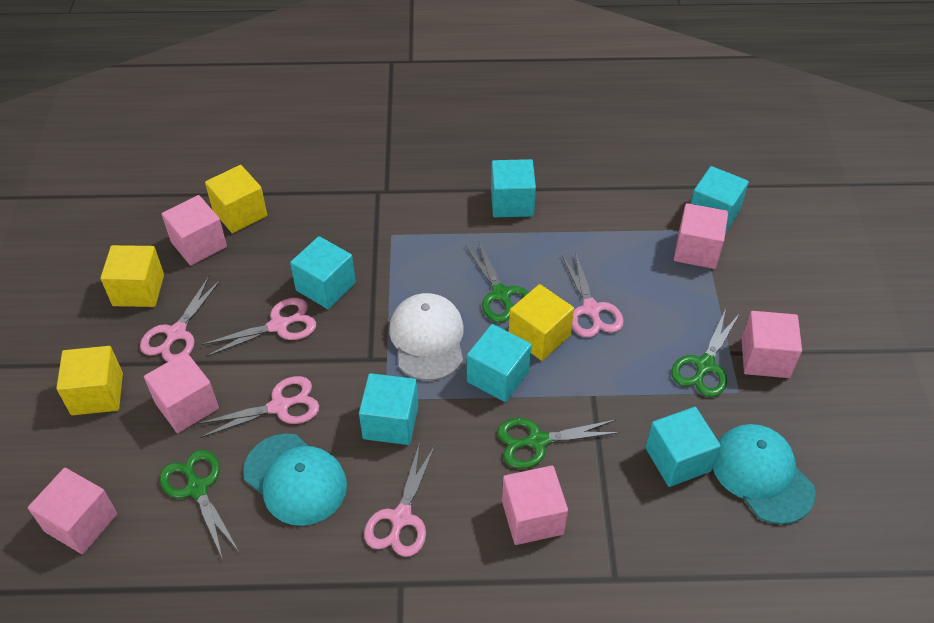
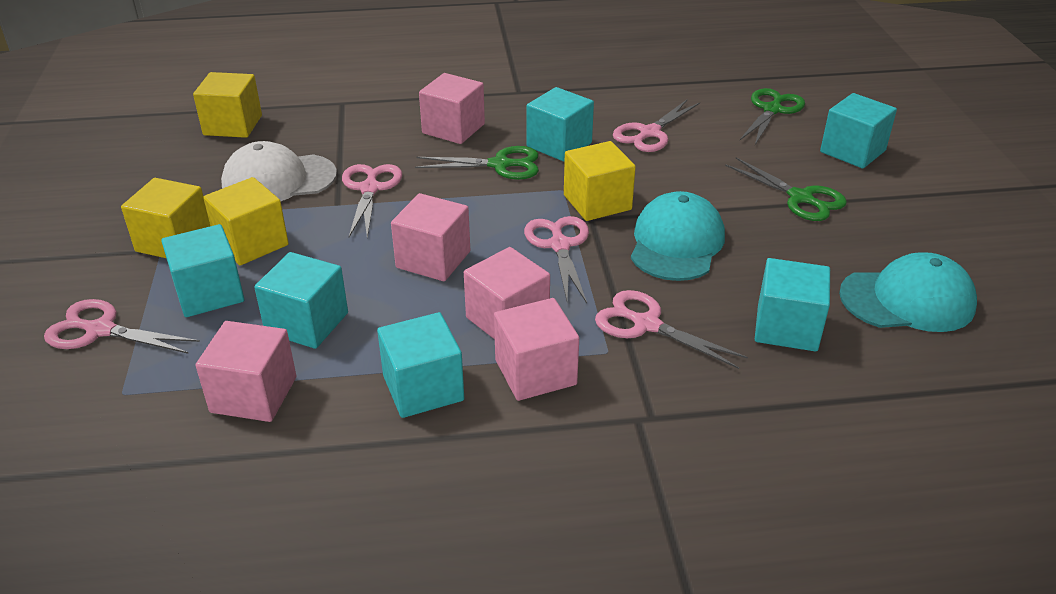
green scissors: 4 -> 3
pink cube: 6 -> 5

